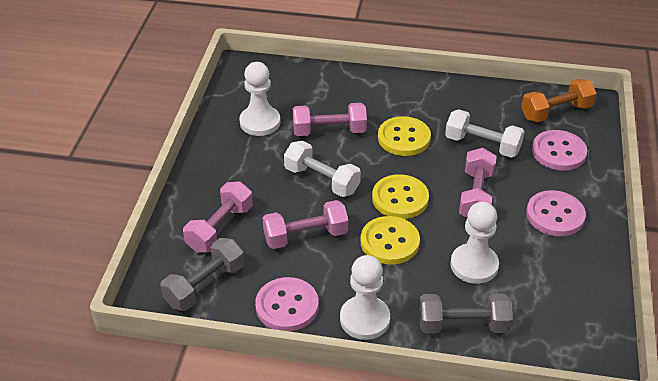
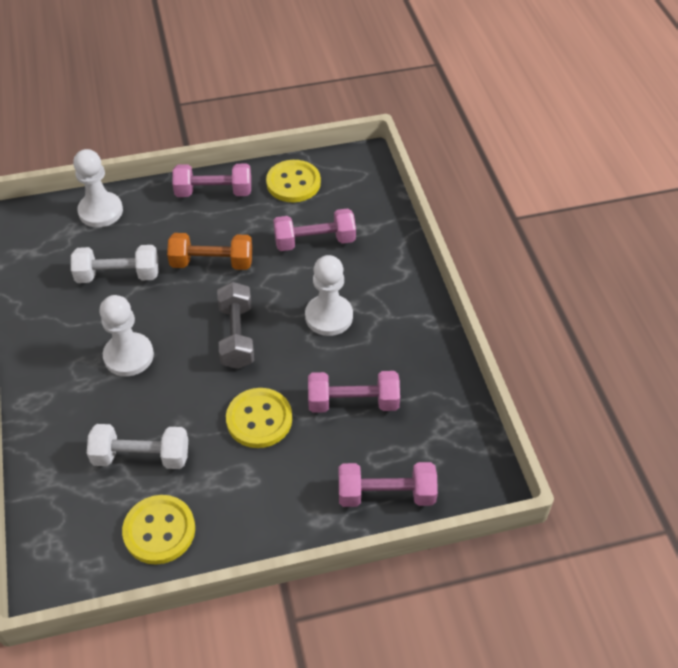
grey dumbbell: 2 -> 1
pink button: 3 -> 0

